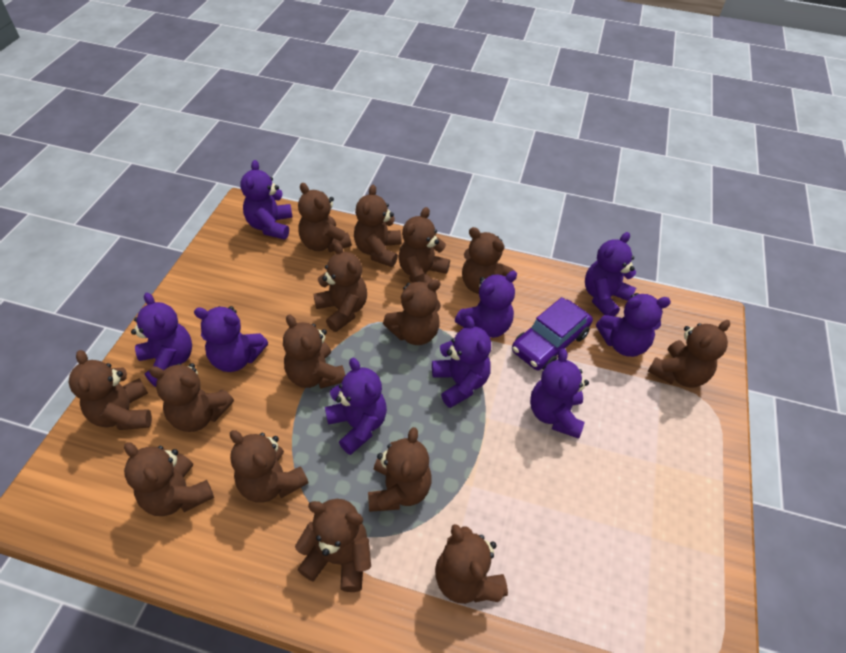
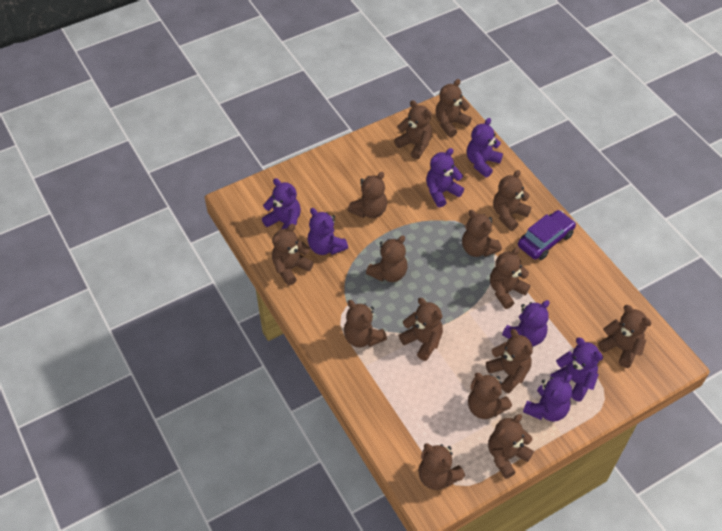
purple teddy bear: 9 -> 7

